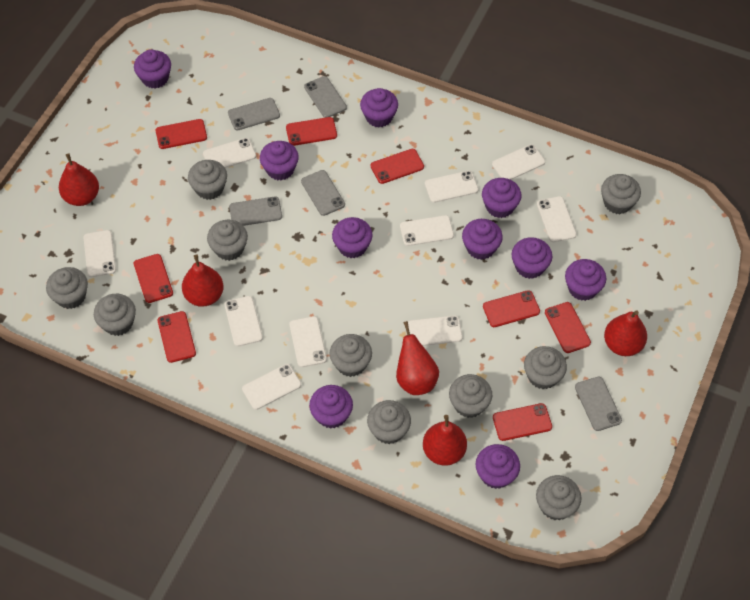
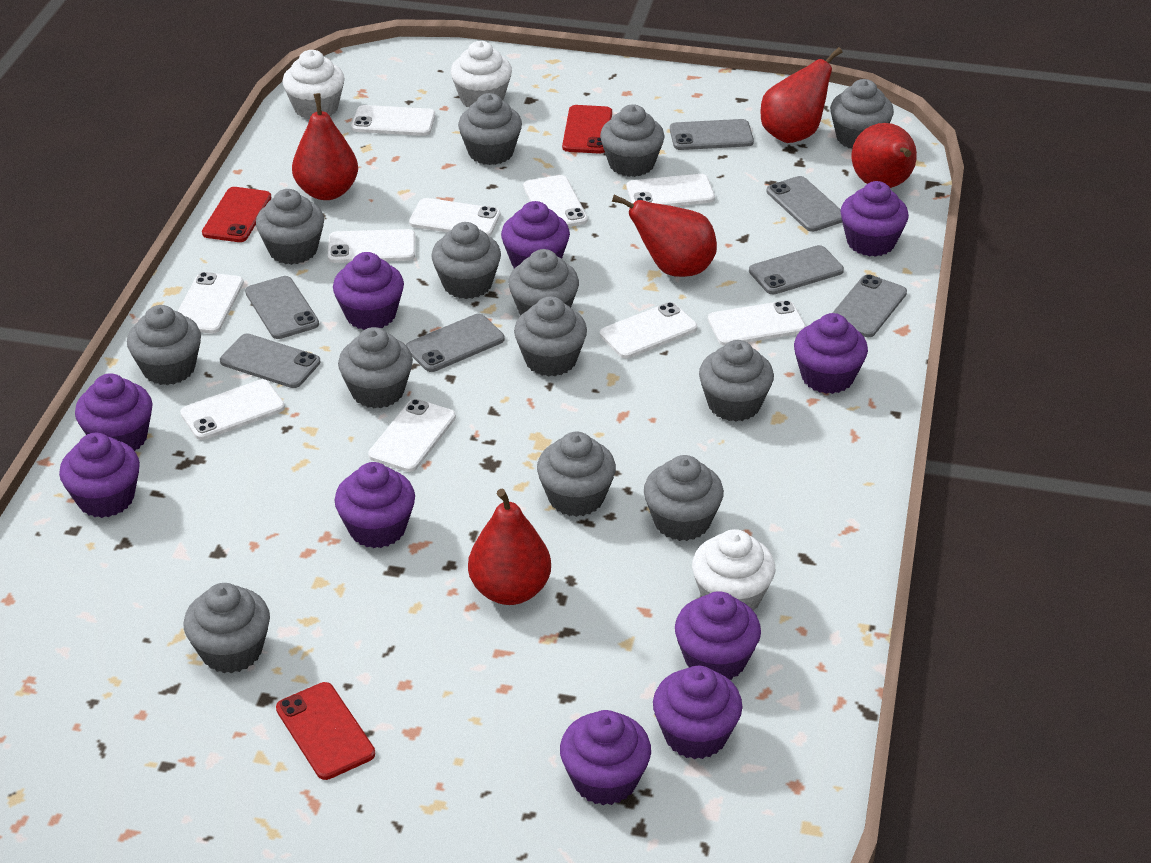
grey cupcake: 10 -> 13
grey phone: 5 -> 7
red phone: 8 -> 3
white cupcake: 0 -> 3

